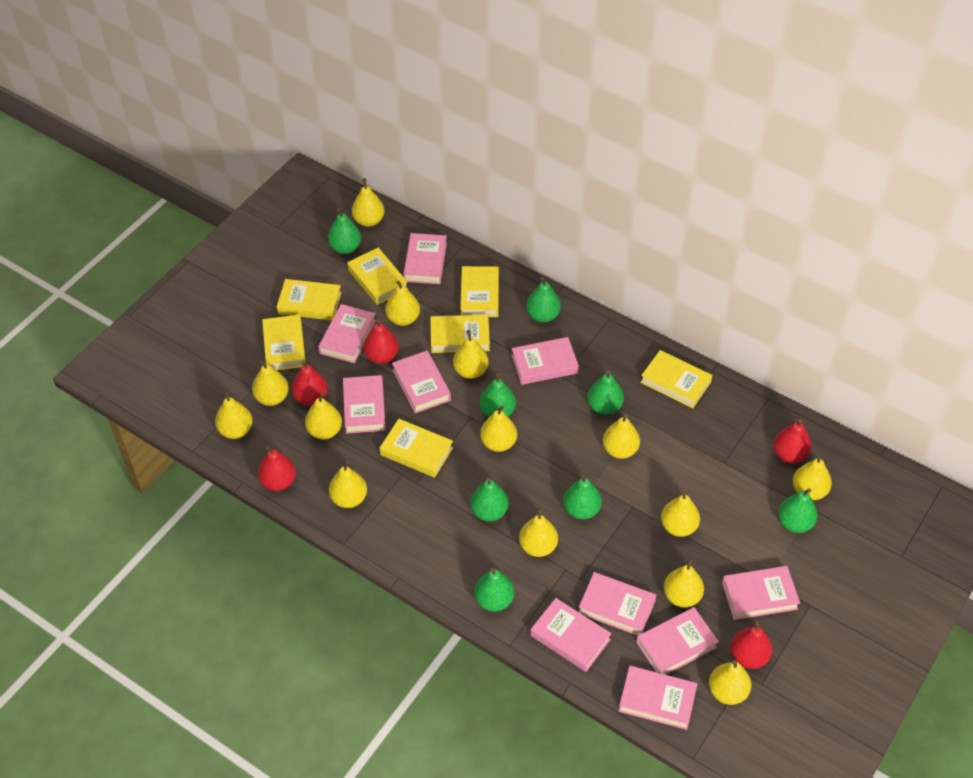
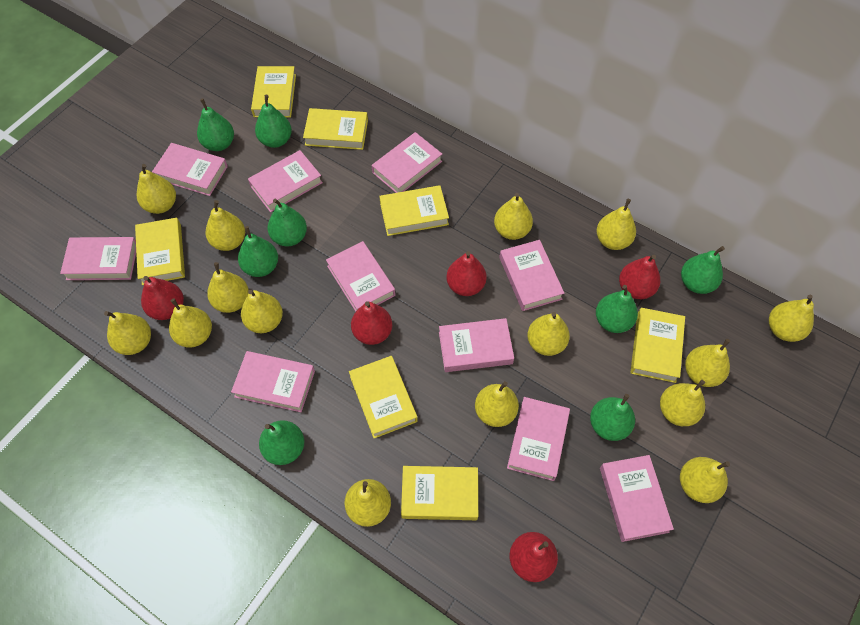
yellow pear: 14 -> 15

